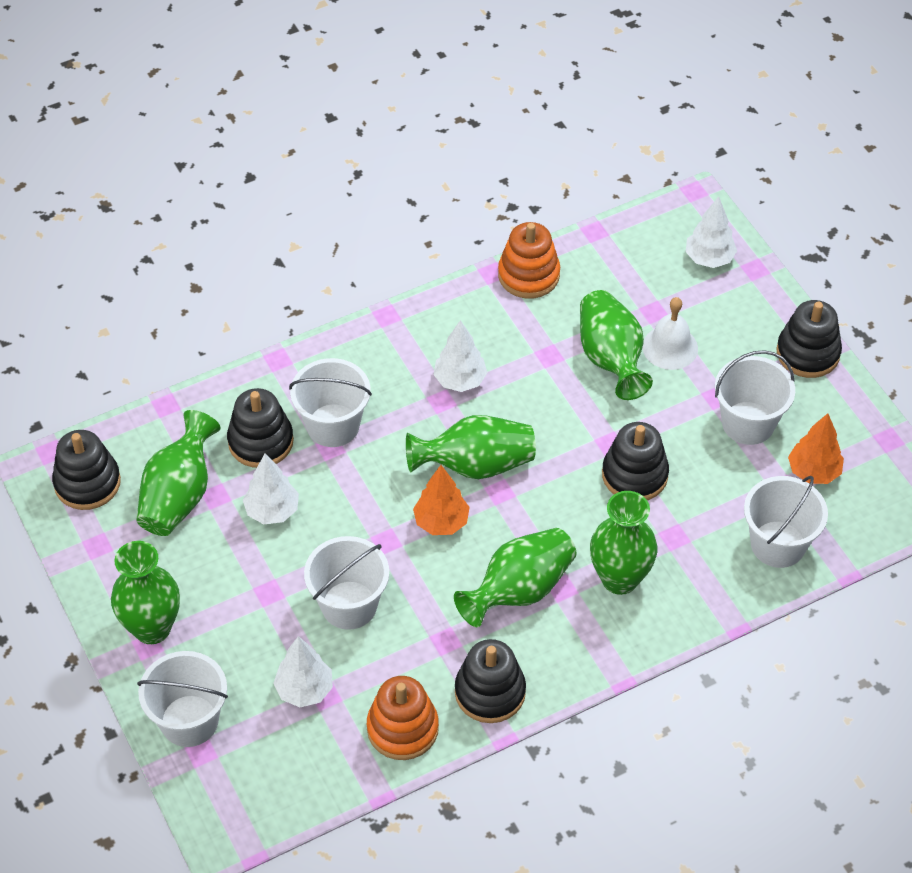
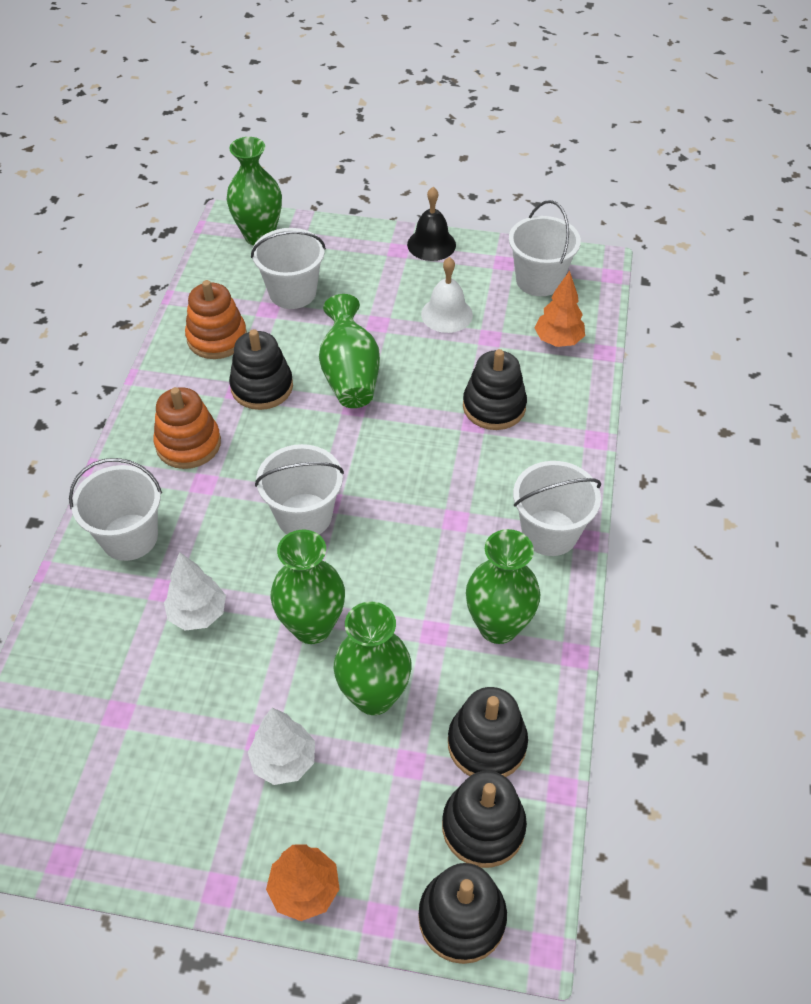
black bell: 0 -> 1
green vase: 6 -> 5
white tree: 4 -> 2

